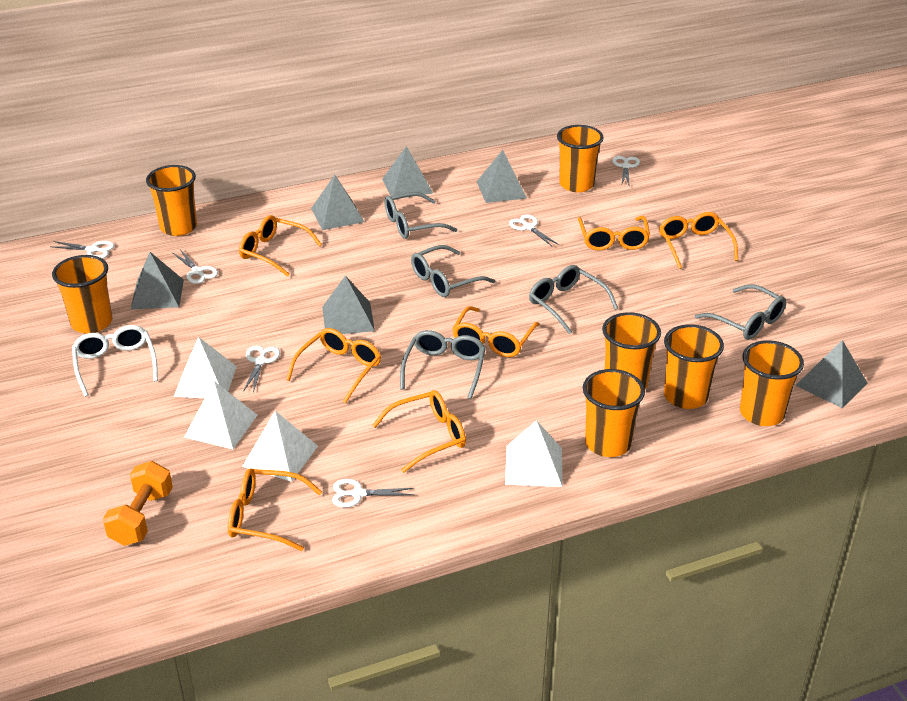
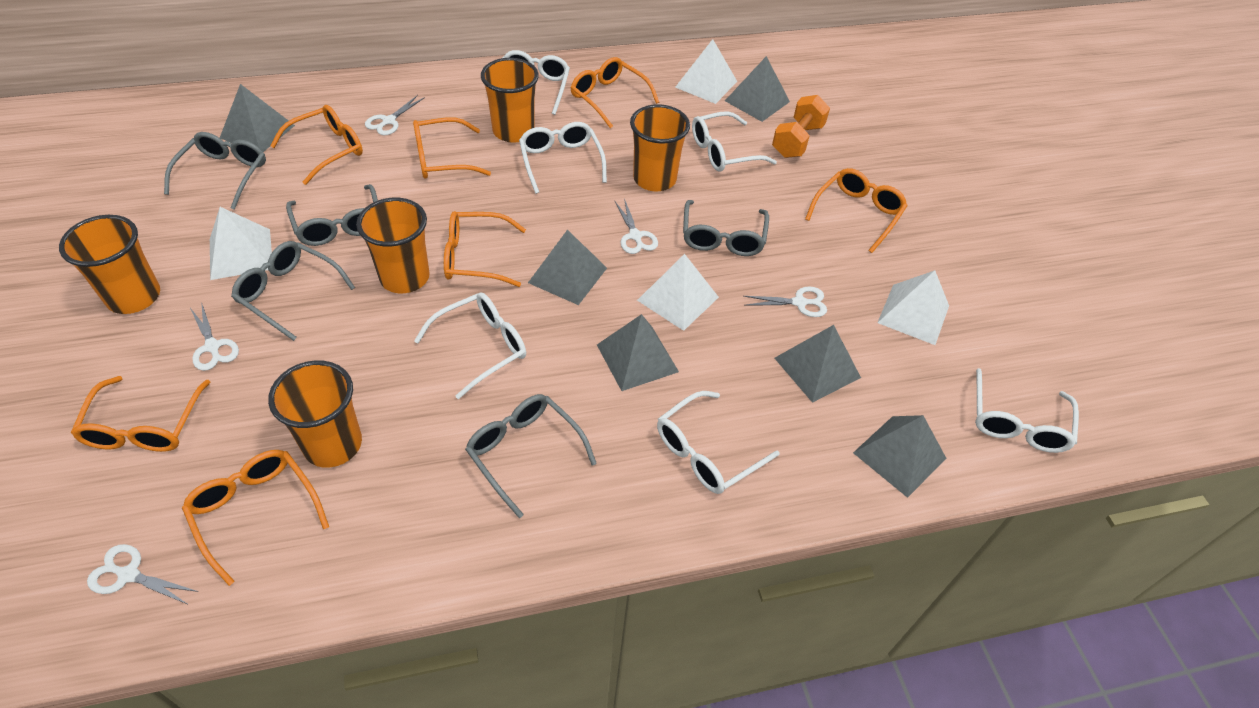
orange cup: 7 -> 5
white glasses: 1 -> 6
white scissors: 6 -> 5

